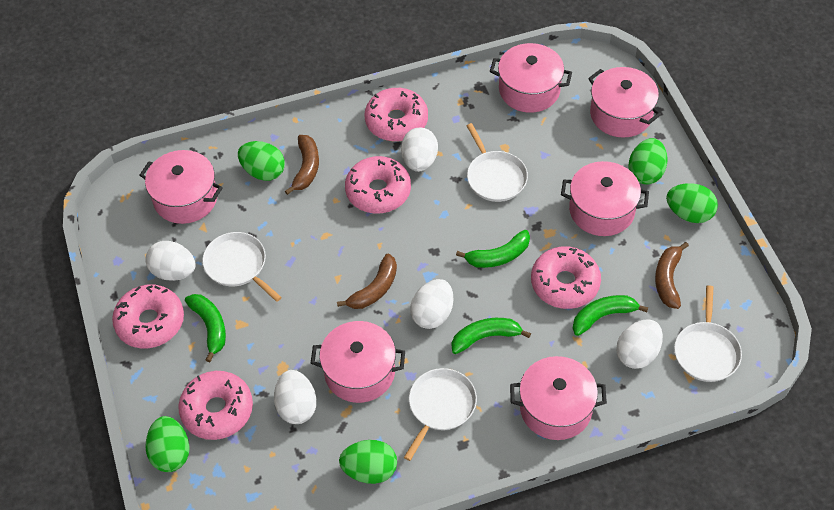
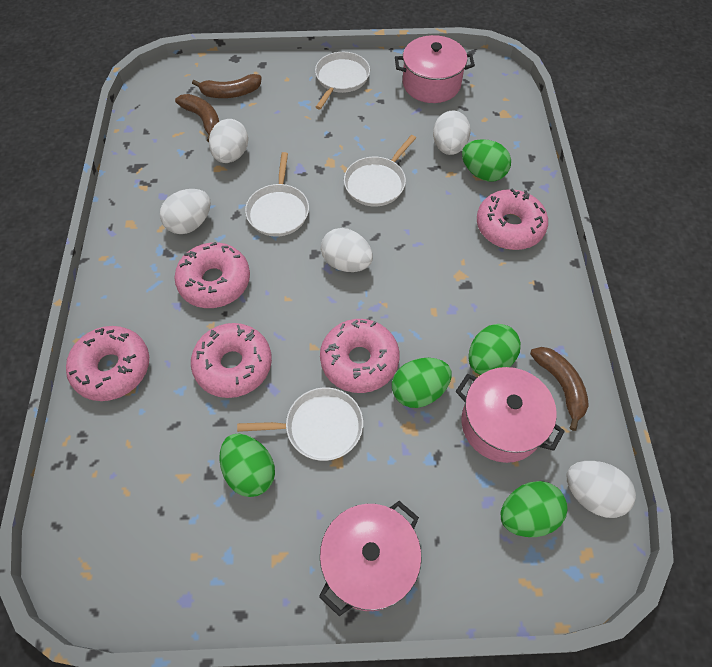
green banana: 4 -> 0
pink pot: 6 -> 3

